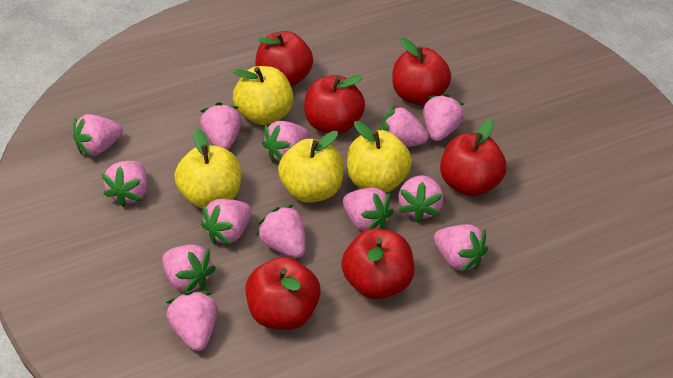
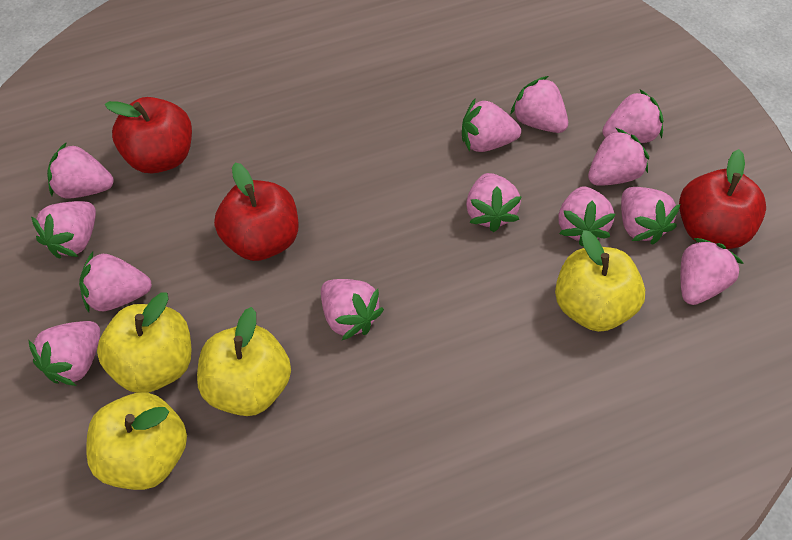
red apple: 6 -> 3

